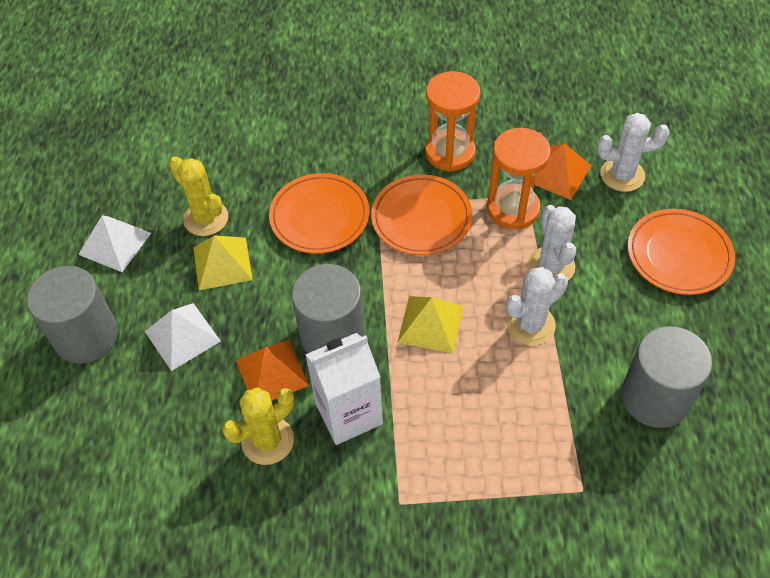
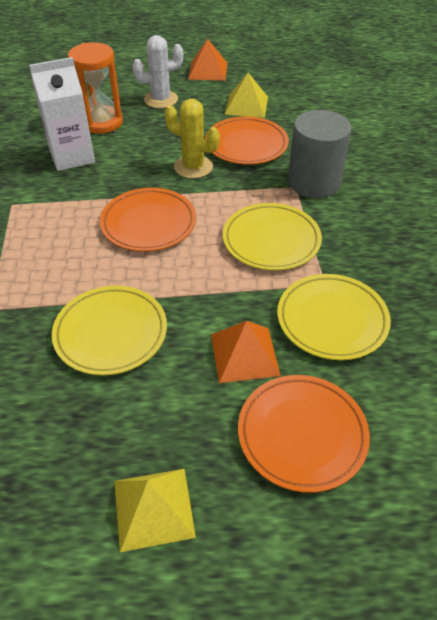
grey cylinder: 3 -> 1
orange hourglass: 2 -> 1
white cactus: 3 -> 1
white pyramid: 2 -> 0
yellow cactus: 2 -> 1
yellow plate: 0 -> 3

